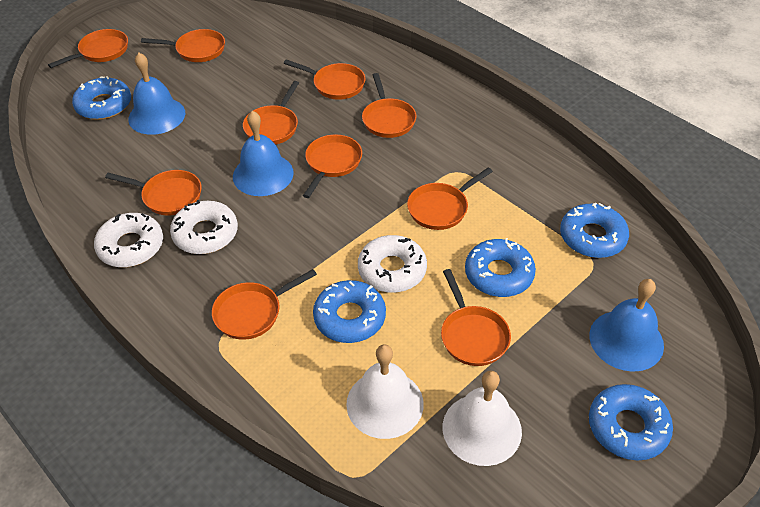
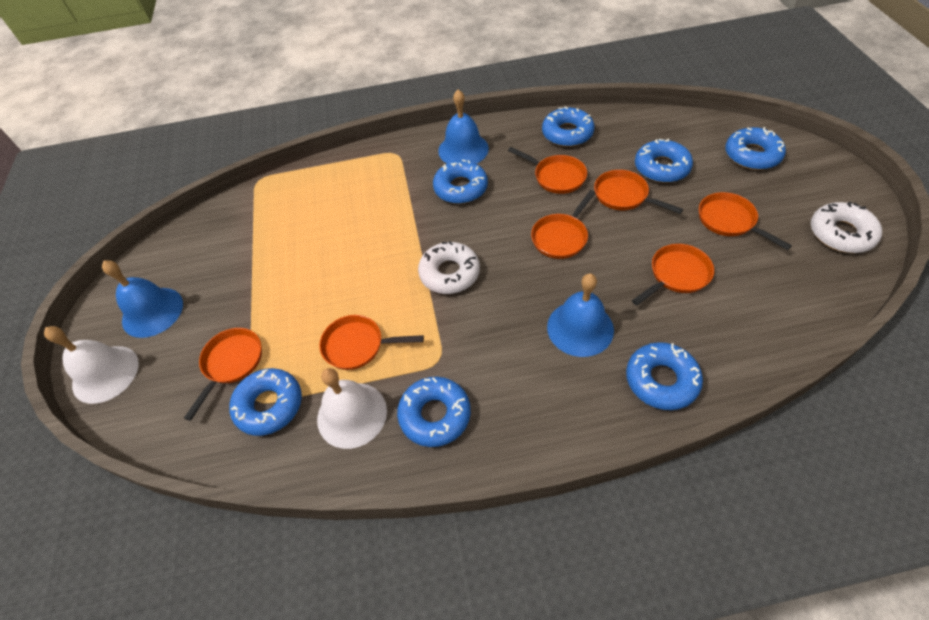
blue donut: 5 -> 7
orange pan: 10 -> 7
white donut: 3 -> 2

